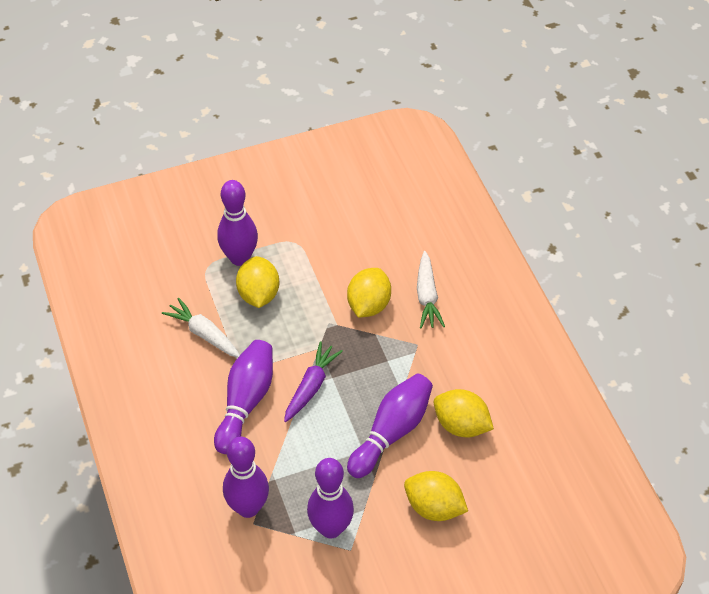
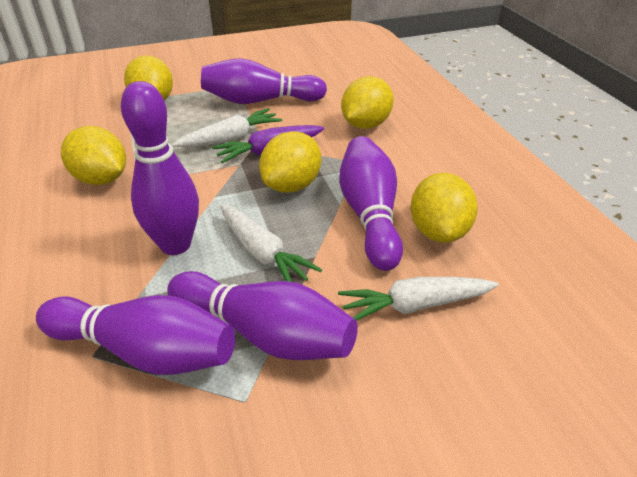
white carrot: 2 -> 3
yellow lemon: 4 -> 5

